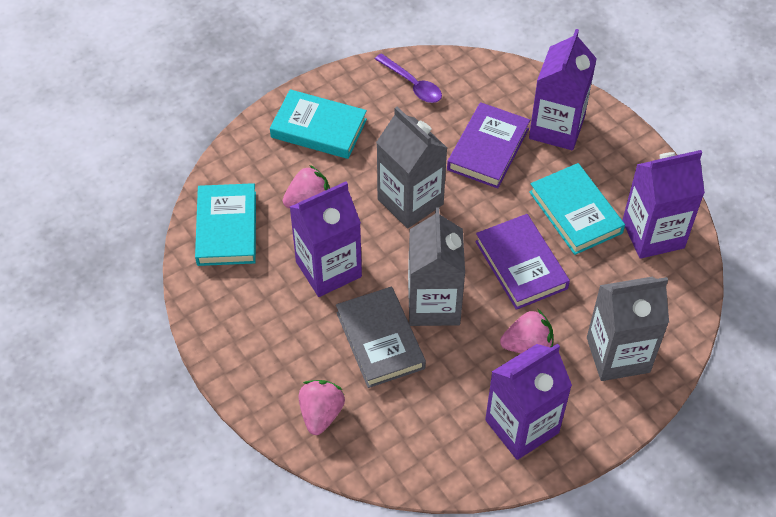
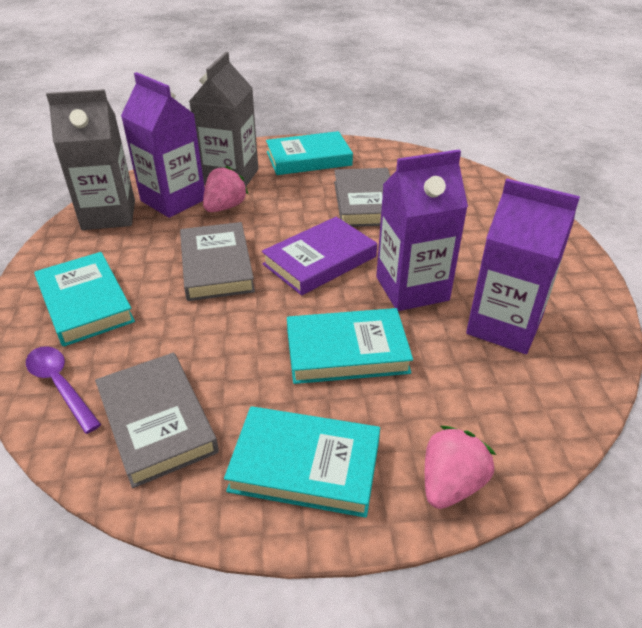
grey book: 1 -> 3
grey carton: 3 -> 2
pink strawberry: 3 -> 2
purple book: 2 -> 1
purple carton: 4 -> 3
turquoise book: 3 -> 4

